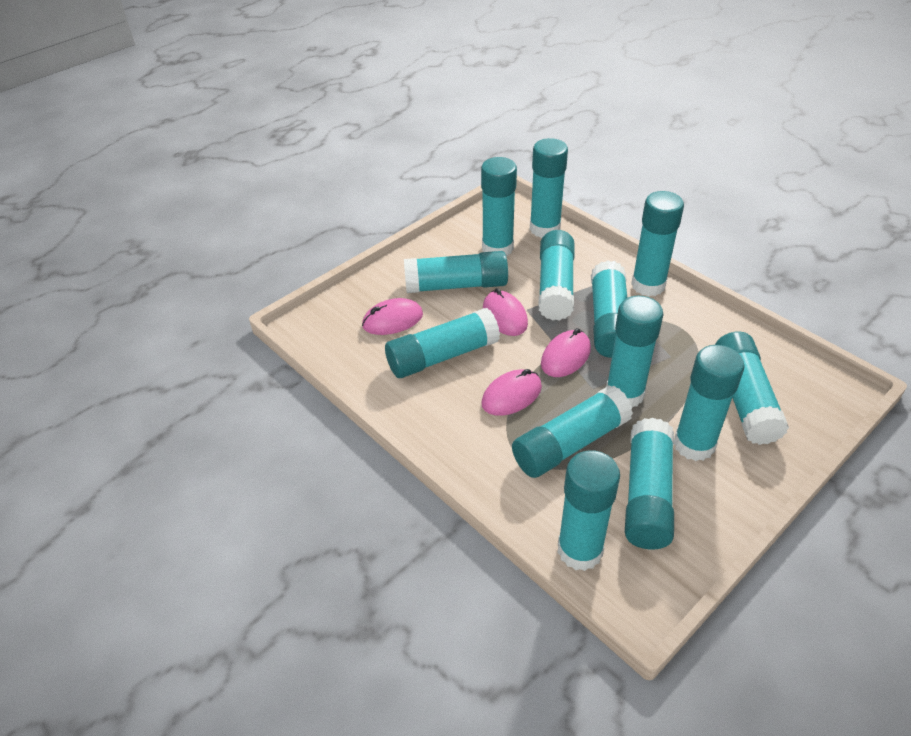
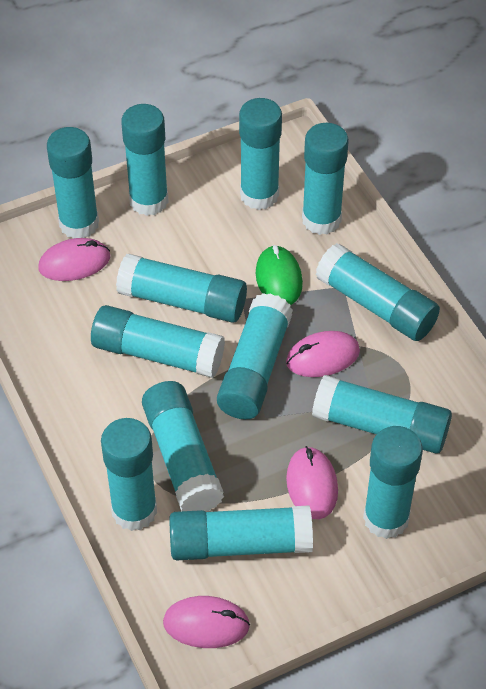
green mouse: 0 -> 1

